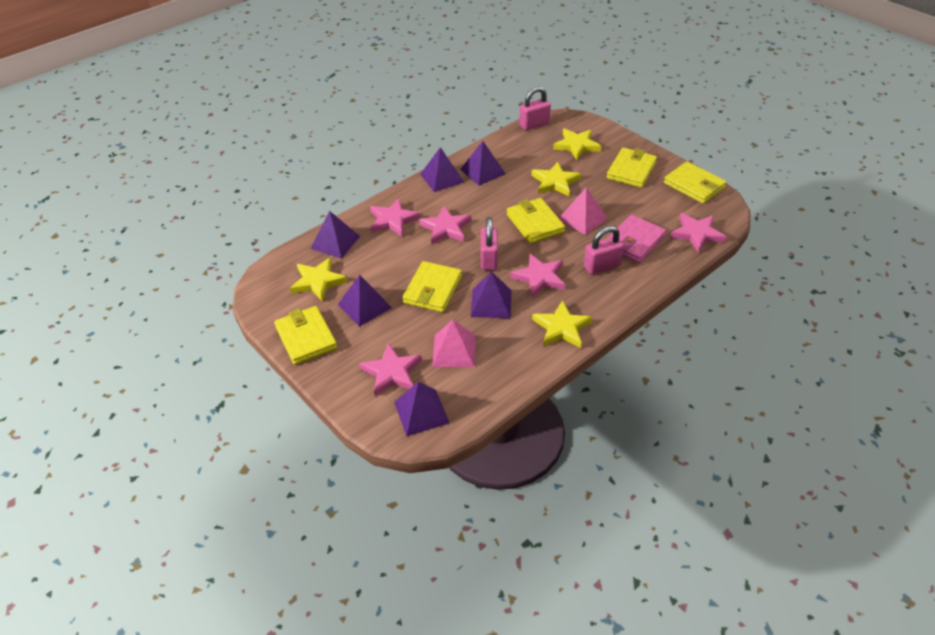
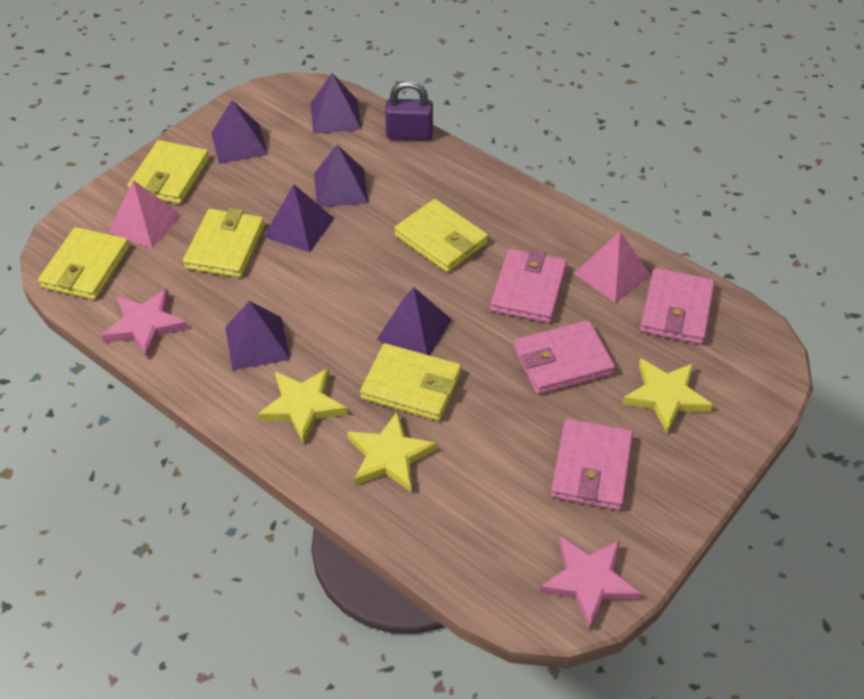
pink padlock: 3 -> 0
pink star: 5 -> 2
pink wallet: 1 -> 4
purple padlock: 0 -> 1
yellow star: 4 -> 3

